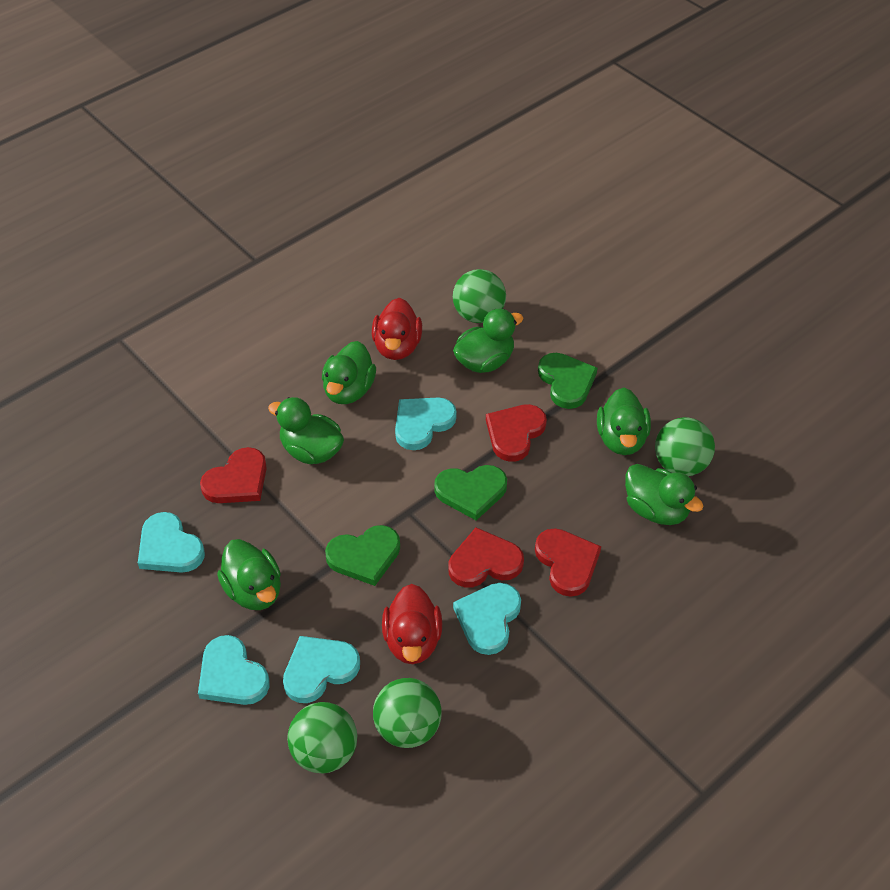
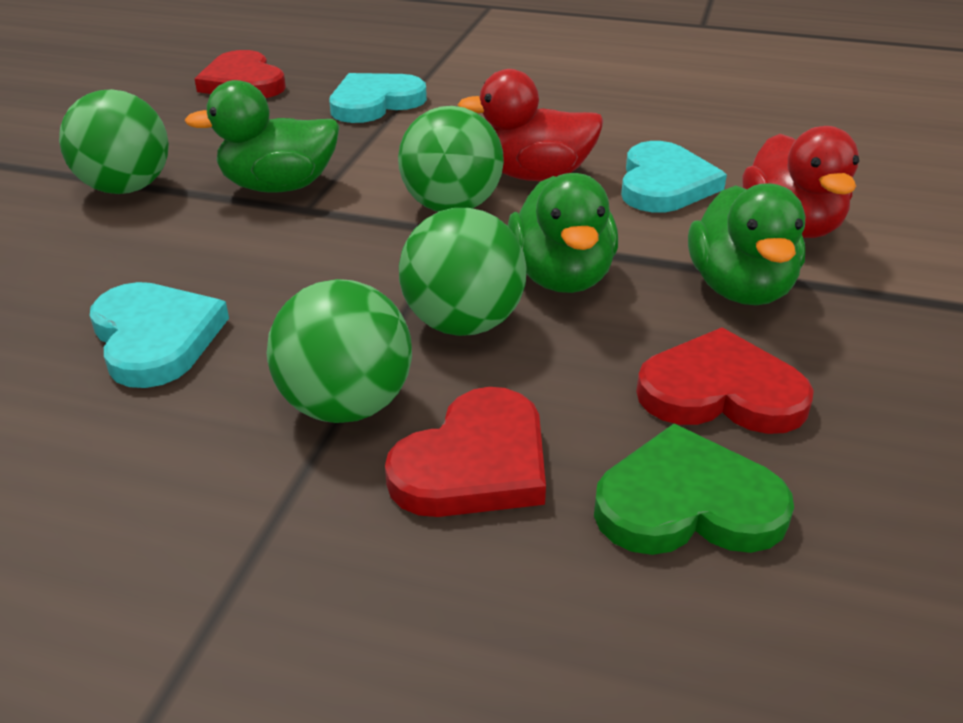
green duck: 6 -> 3
green heart: 3 -> 1
red heart: 4 -> 3
turquoise heart: 5 -> 3

